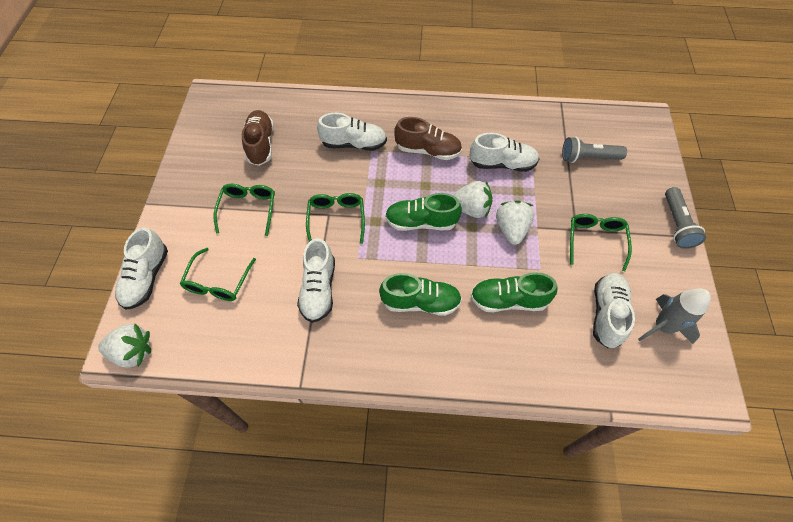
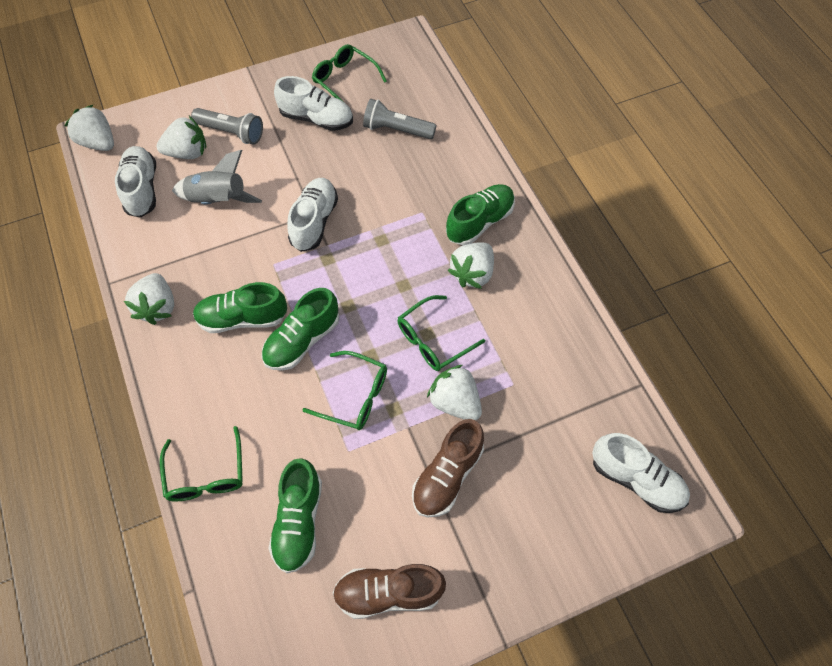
green shoe: 3 -> 4
white shoe: 5 -> 4
white strawberry: 3 -> 5

